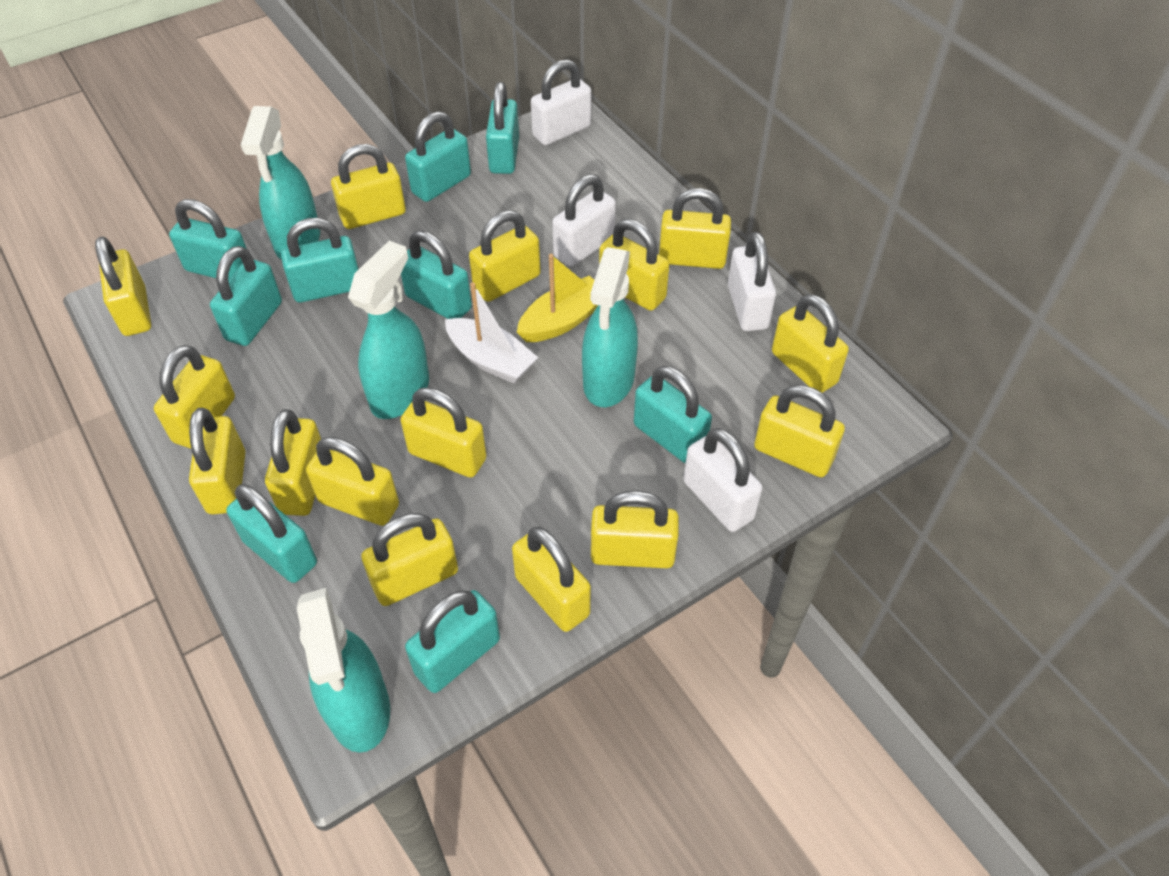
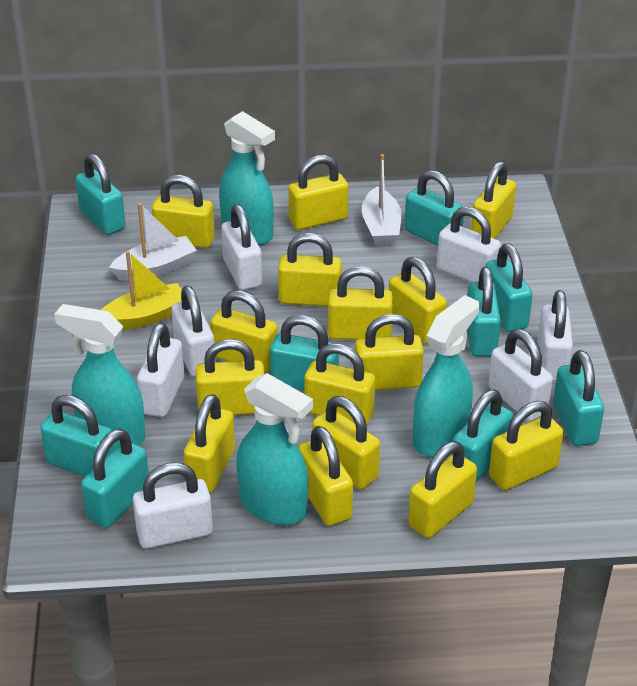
white boat: 1 -> 2
white padlock: 4 -> 7

